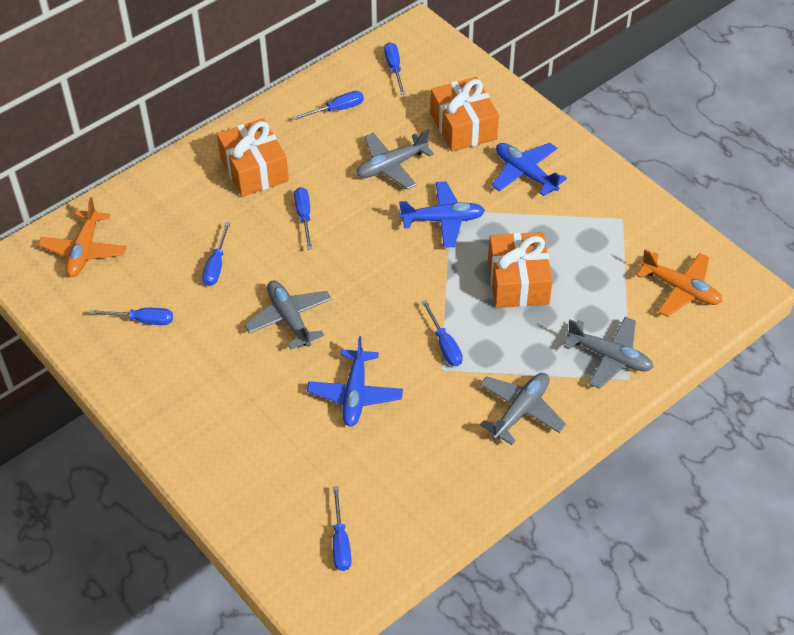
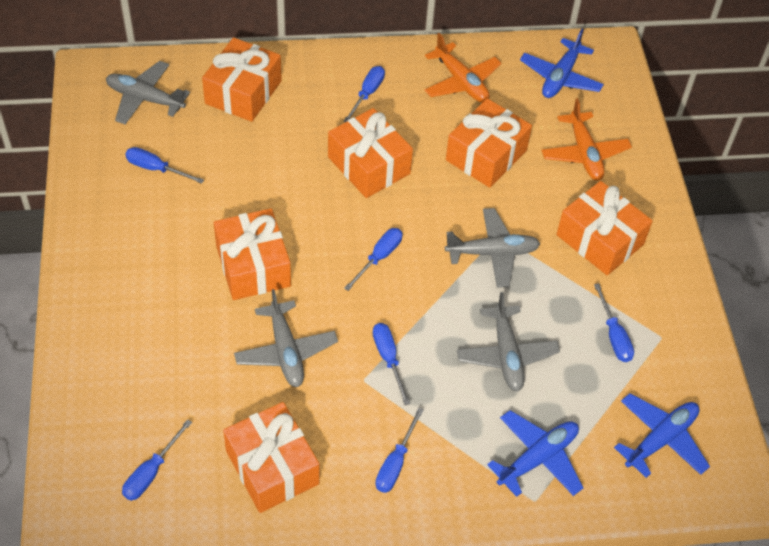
orange gift: 3 -> 6

